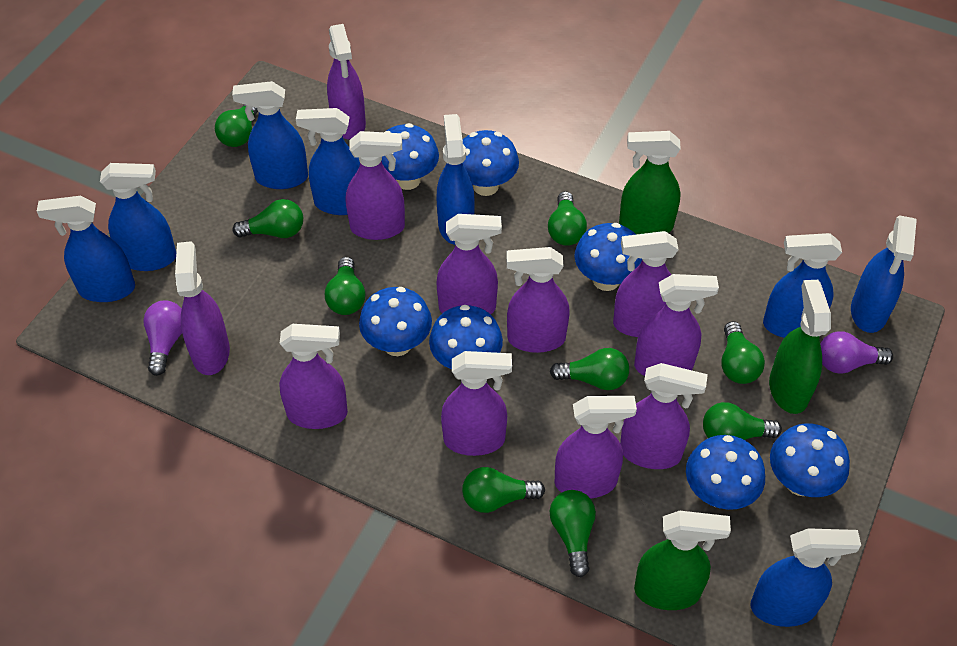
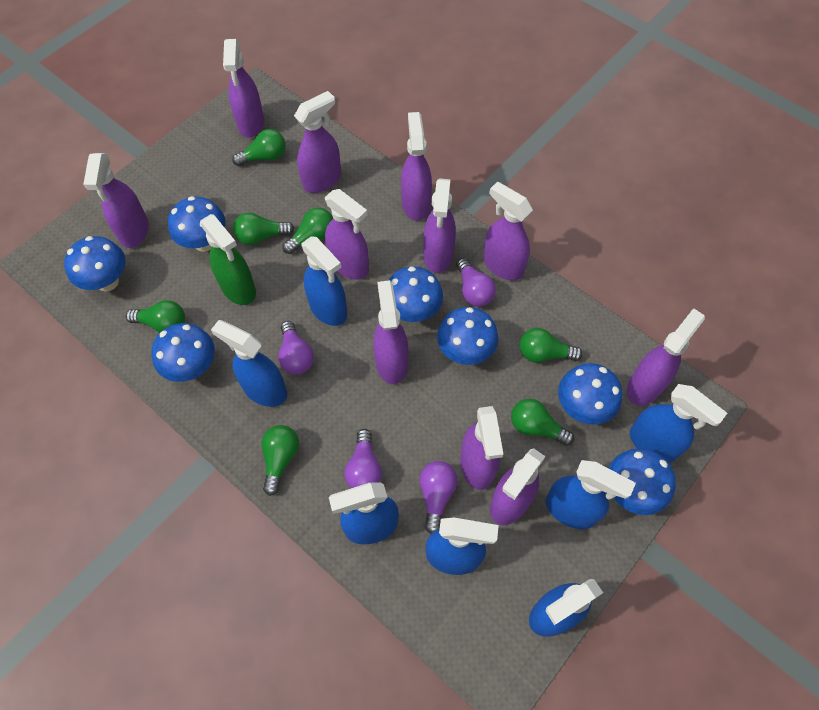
blue spray bottle: 8 -> 7
green light bulb: 9 -> 7
green spray bottle: 3 -> 1
purple light bulb: 2 -> 4

